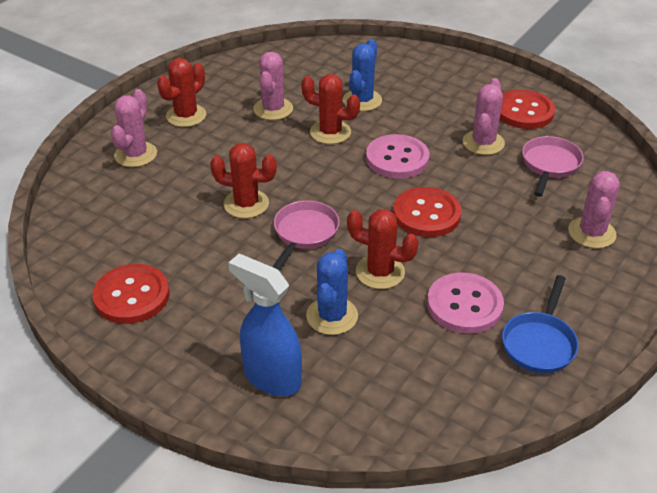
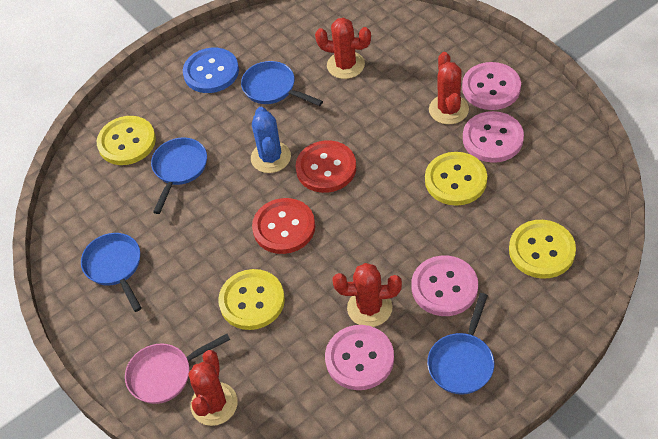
blue button: 0 -> 1
blue cactus: 2 -> 1
blue pan: 1 -> 4
blue spray bottle: 1 -> 0
pink button: 2 -> 4
pink cactus: 4 -> 0
pink pan: 2 -> 1
red button: 3 -> 2
yellow button: 0 -> 4

